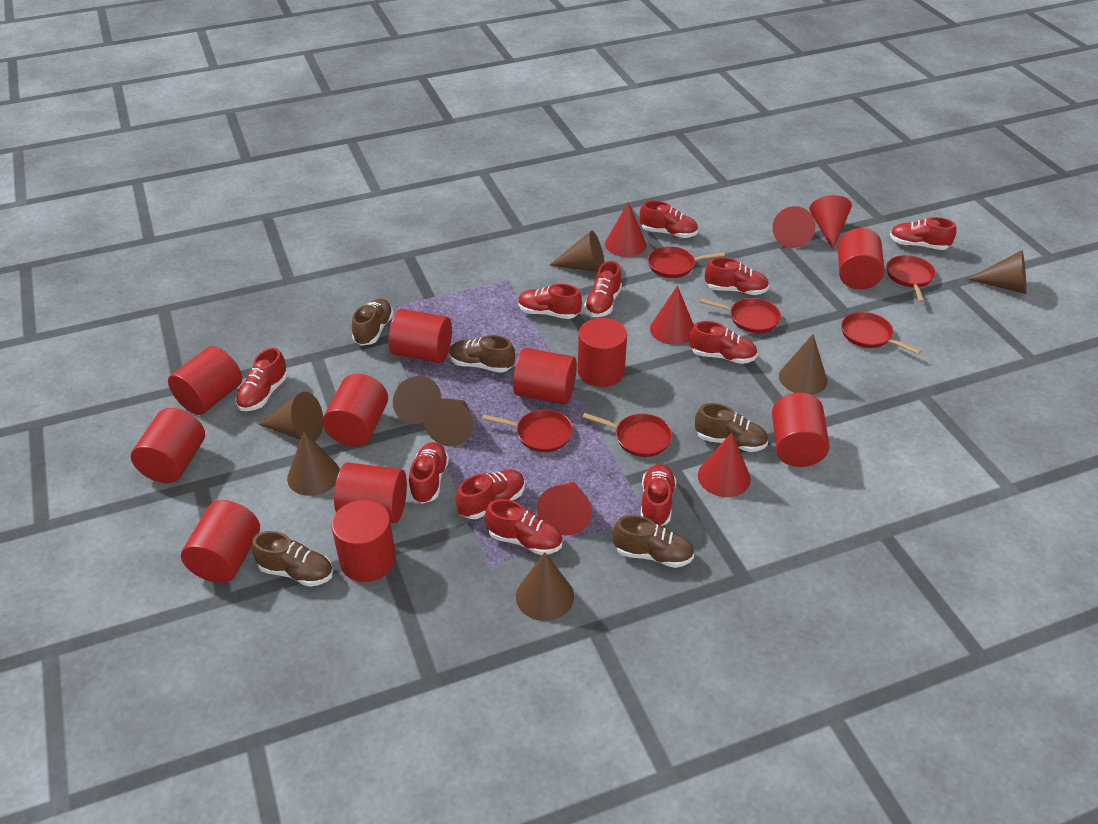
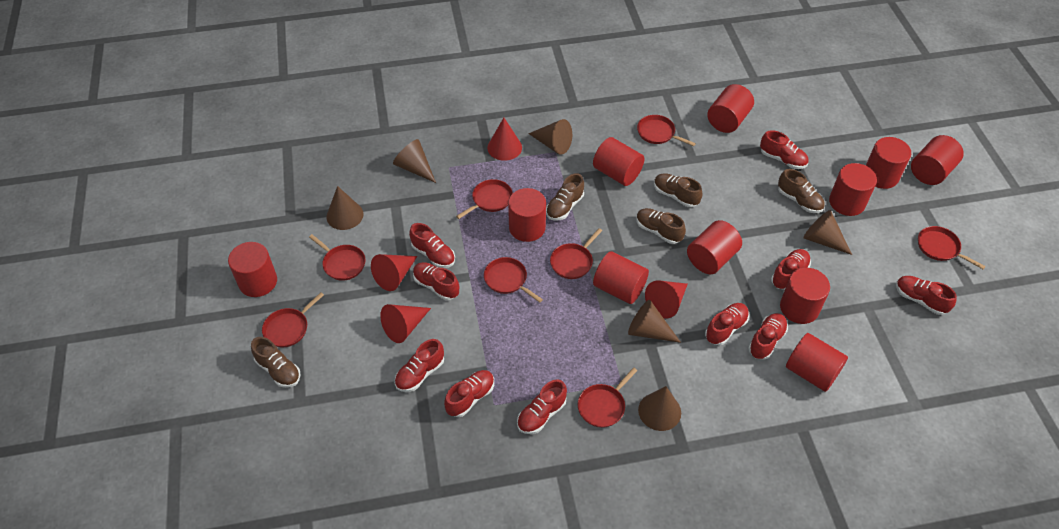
brown cone: 8 -> 6
red cone: 6 -> 4
red pan: 6 -> 8
red shoe: 11 -> 10

